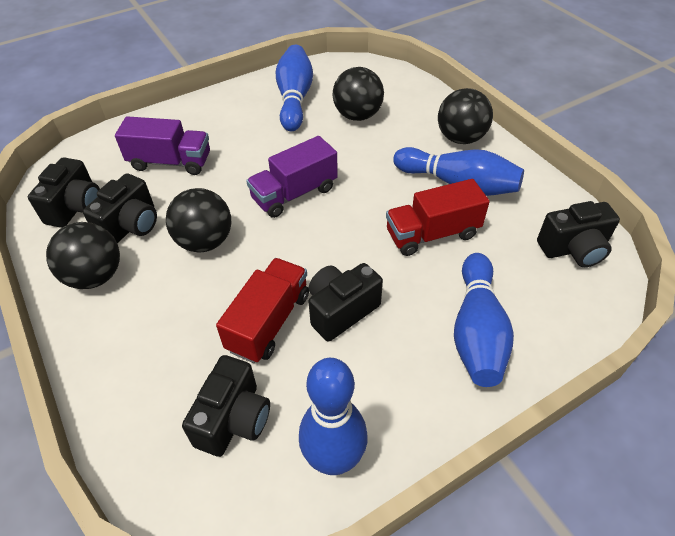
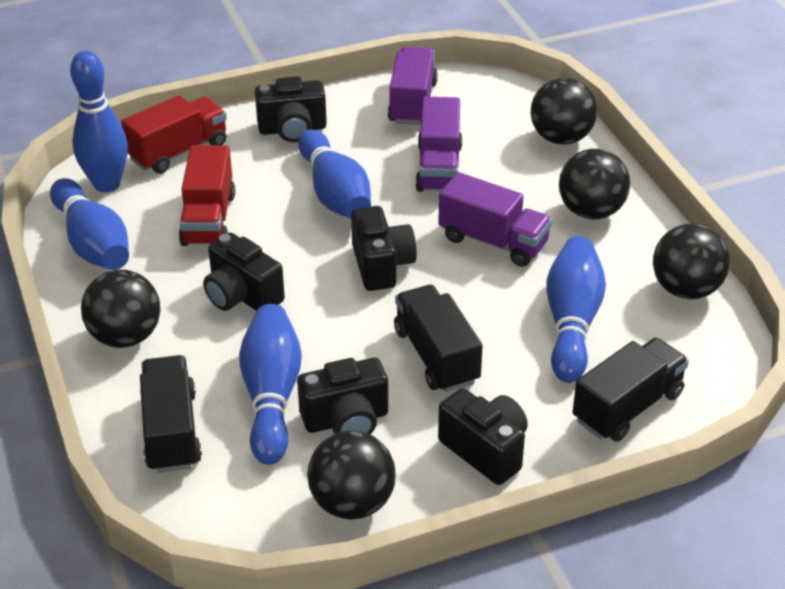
black ball: 4 -> 5
black truck: 0 -> 3
blue bowling pin: 4 -> 5
purple truck: 2 -> 3

